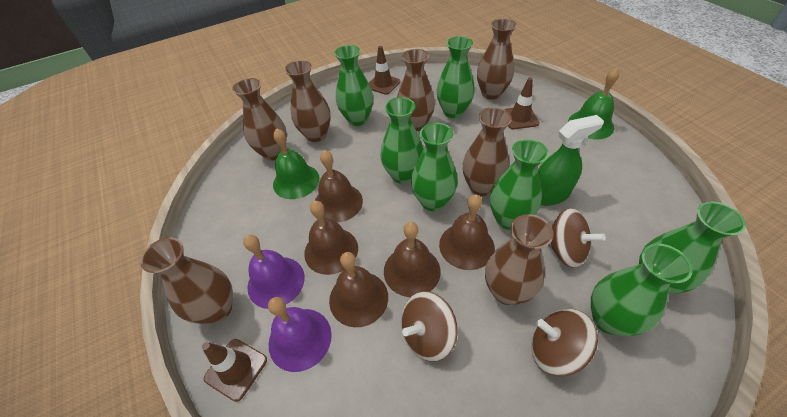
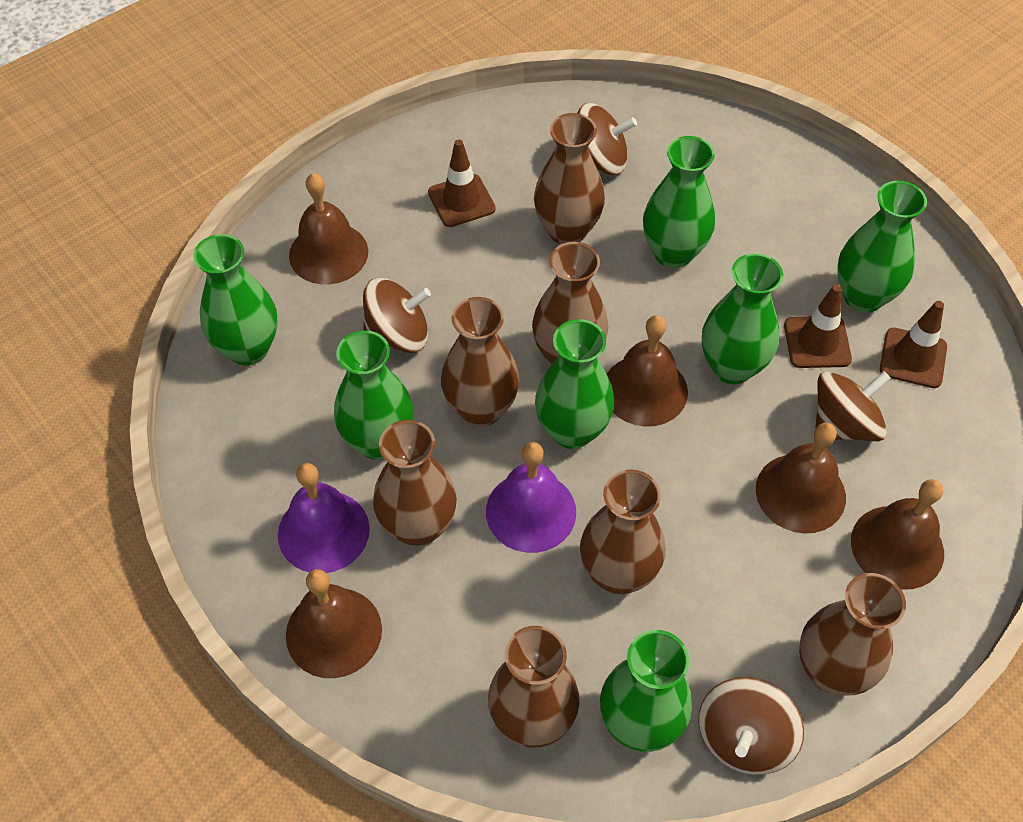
brown spinning top: 3 -> 4
green bell: 2 -> 0
green spray bottle: 1 -> 0

